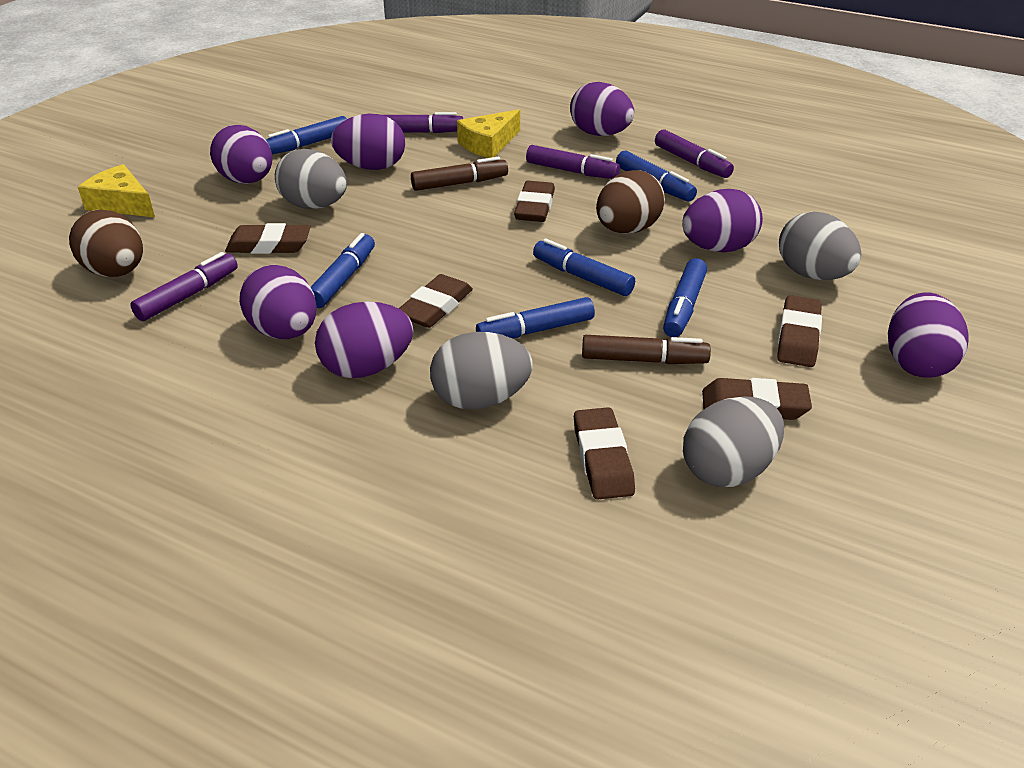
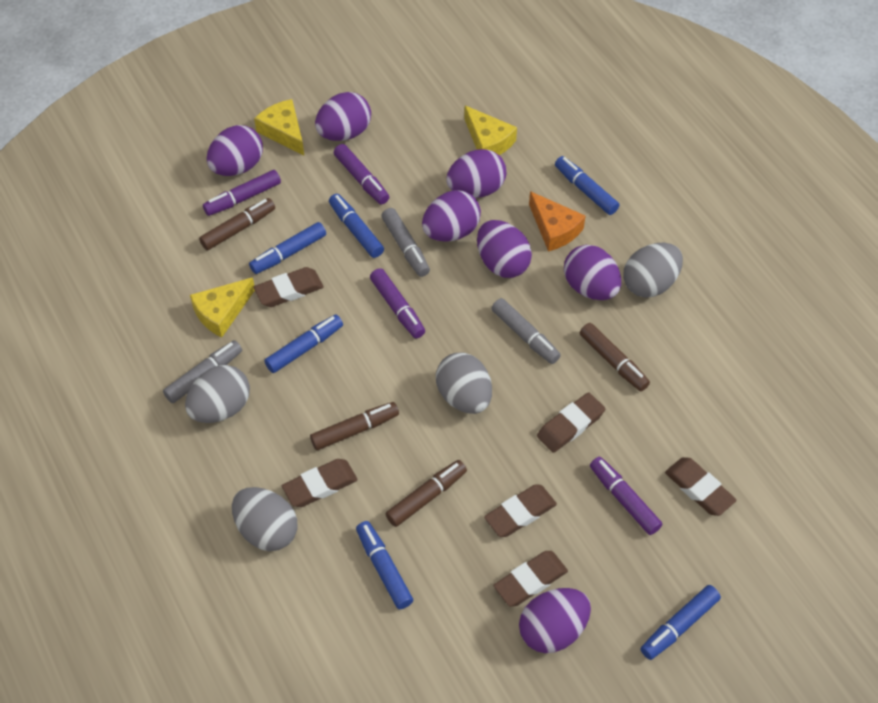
brown egg: 2 -> 0
brown marker: 2 -> 4
grey marker: 0 -> 3
orange cheese: 0 -> 1
yellow cheese: 2 -> 3

